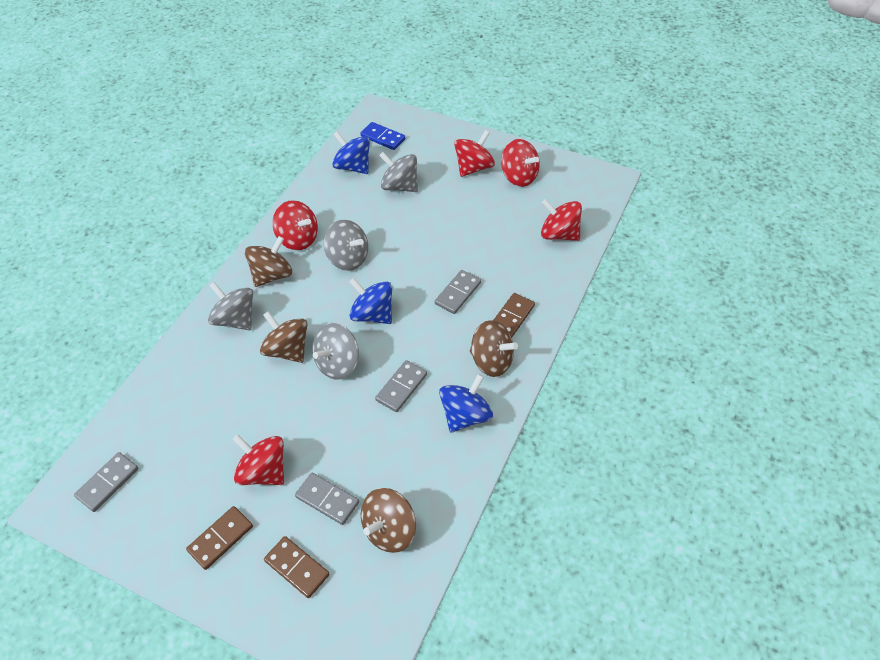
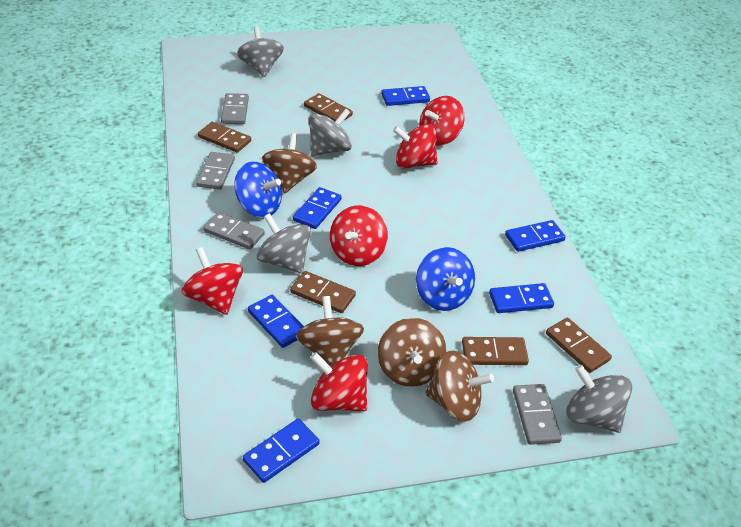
blue domino: 1 -> 6
blue spinning top: 3 -> 2
brown domino: 3 -> 5

